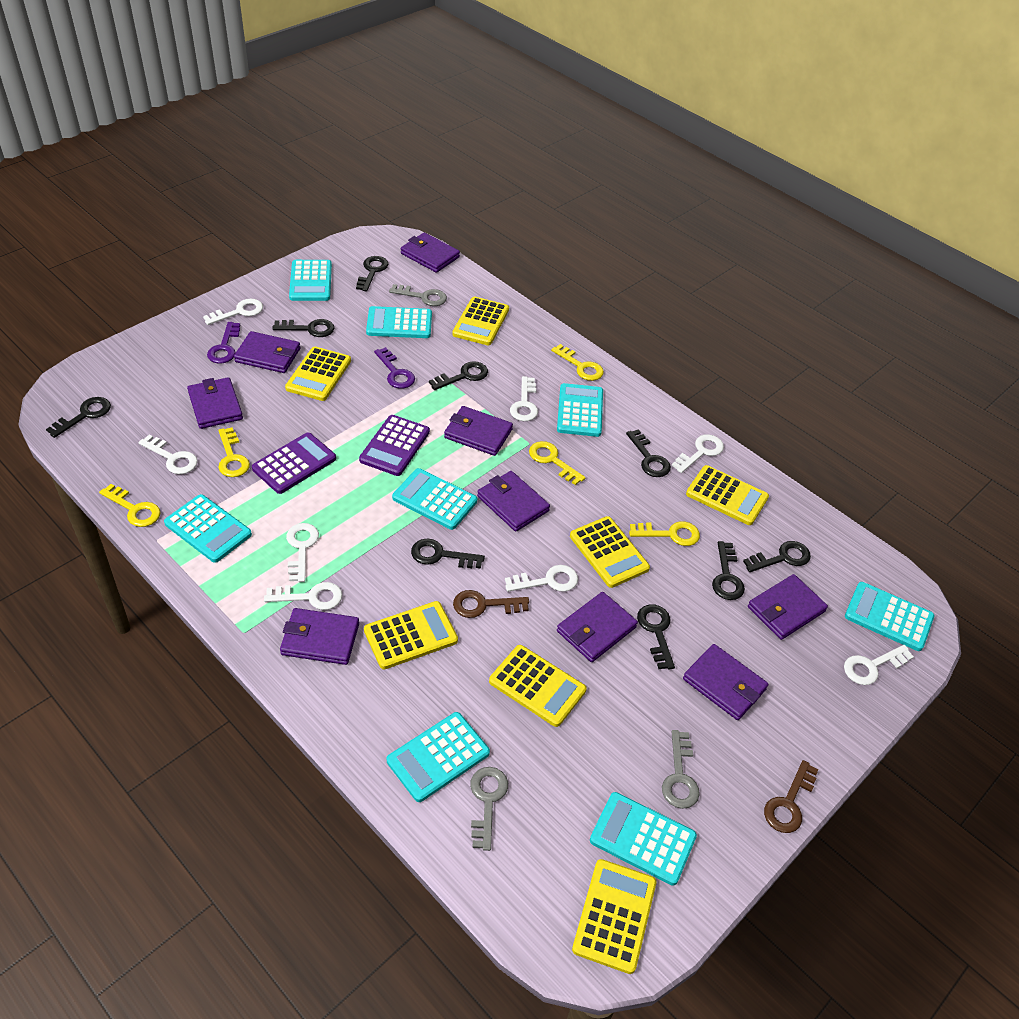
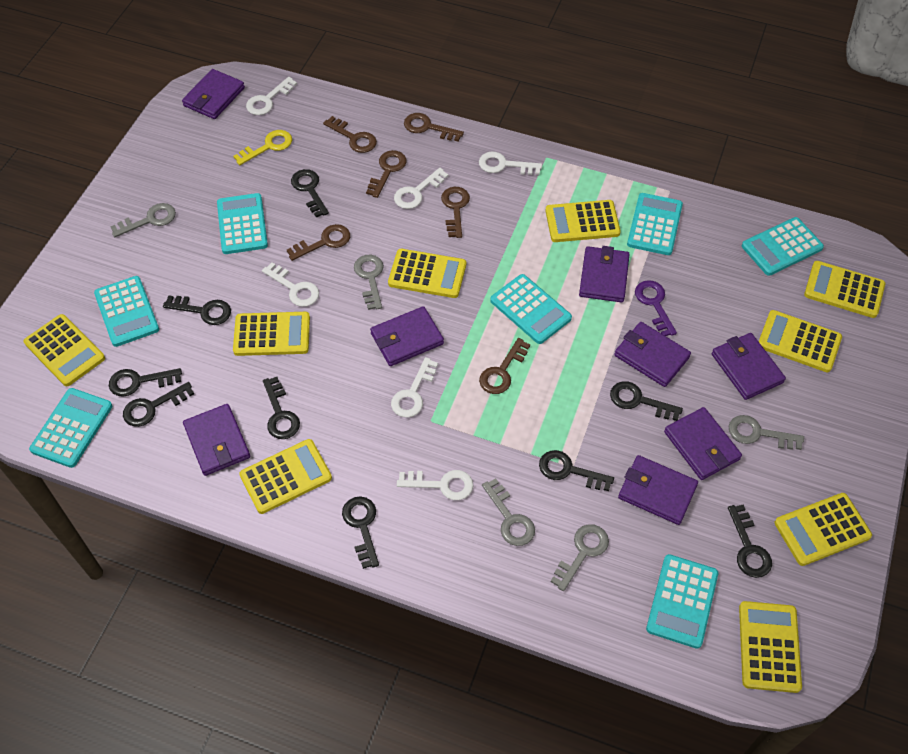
brown key: 2 -> 6
grey key: 3 -> 5
purple calculator: 2 -> 0
purple key: 2 -> 1
purple wallet: 9 -> 8
turquoise calculator: 8 -> 7
white key: 8 -> 6
yellow calculator: 7 -> 9
yellow key: 5 -> 1

